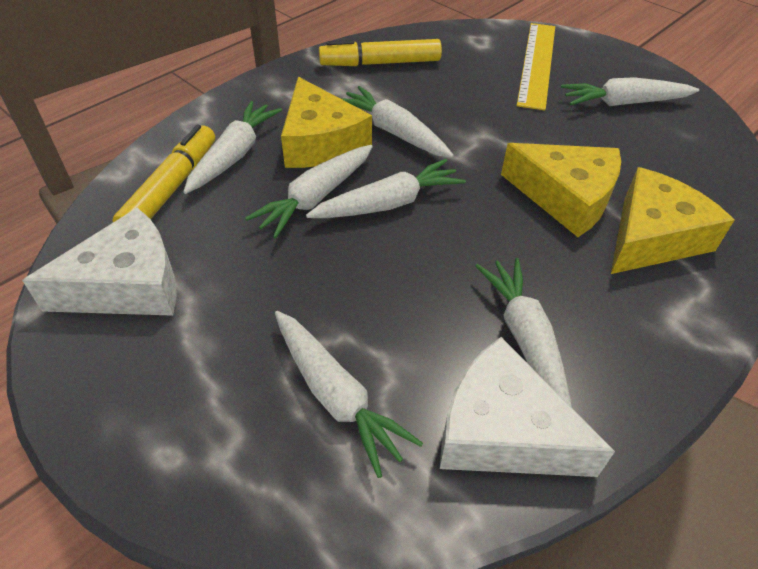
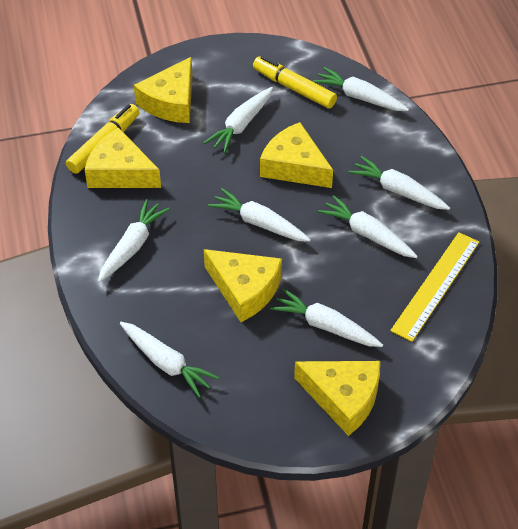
white carrot: 7 -> 8
white cheese: 2 -> 0
yellow cheese: 3 -> 5

